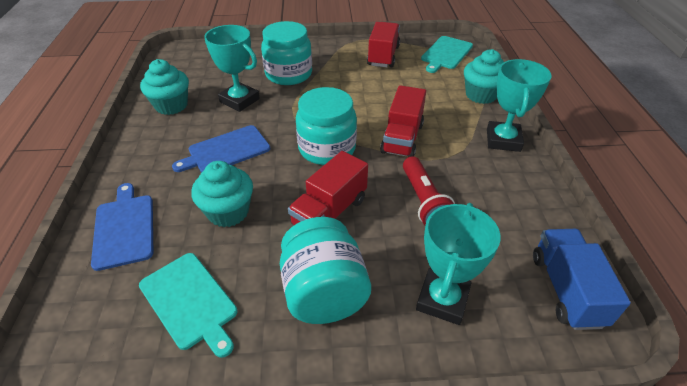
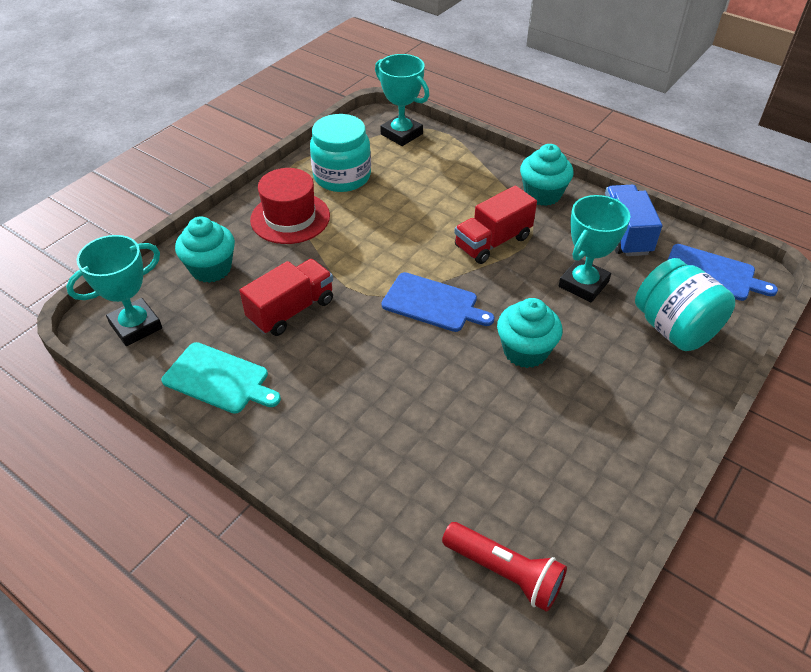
red hat: 0 -> 1
red truck: 3 -> 2
turquoise cutting board: 2 -> 1
turquoise jar: 3 -> 2

